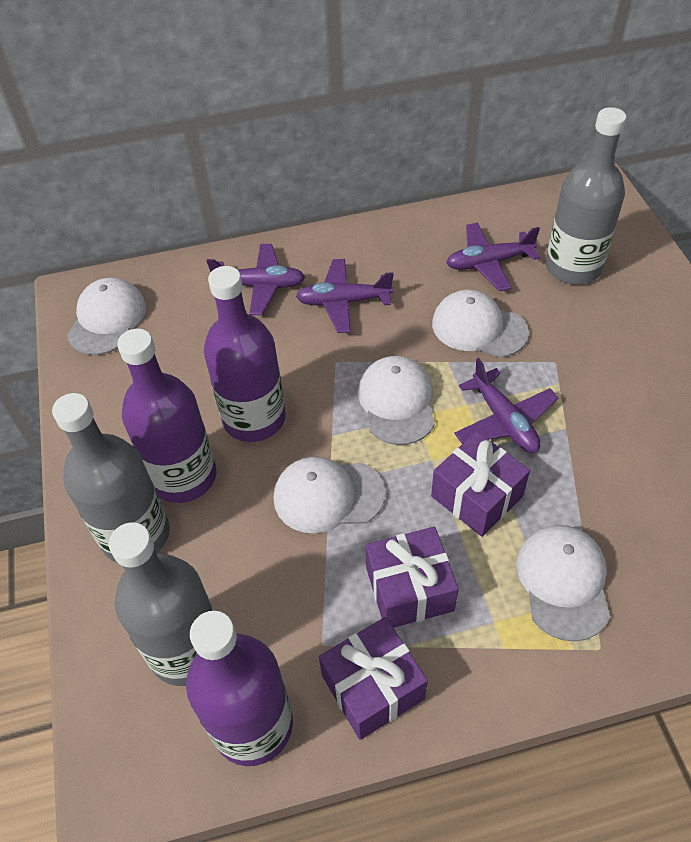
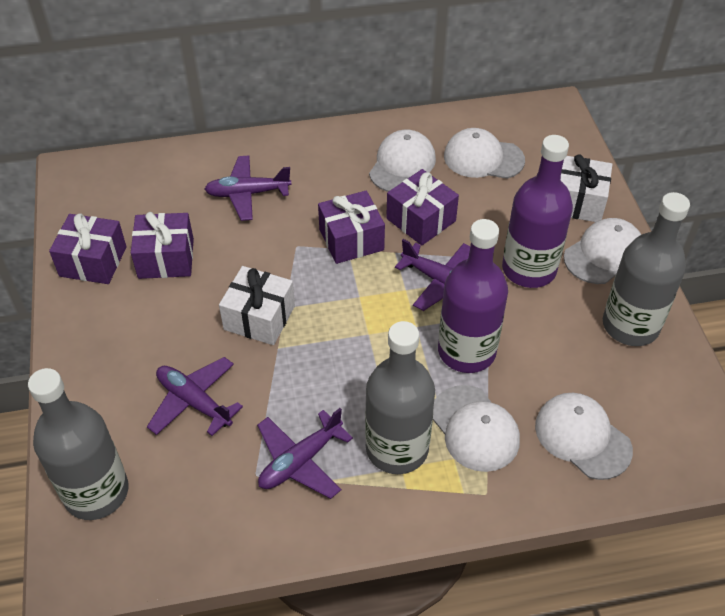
purple bottle: 3 -> 2
purple gift: 3 -> 4
white gift: 0 -> 2

